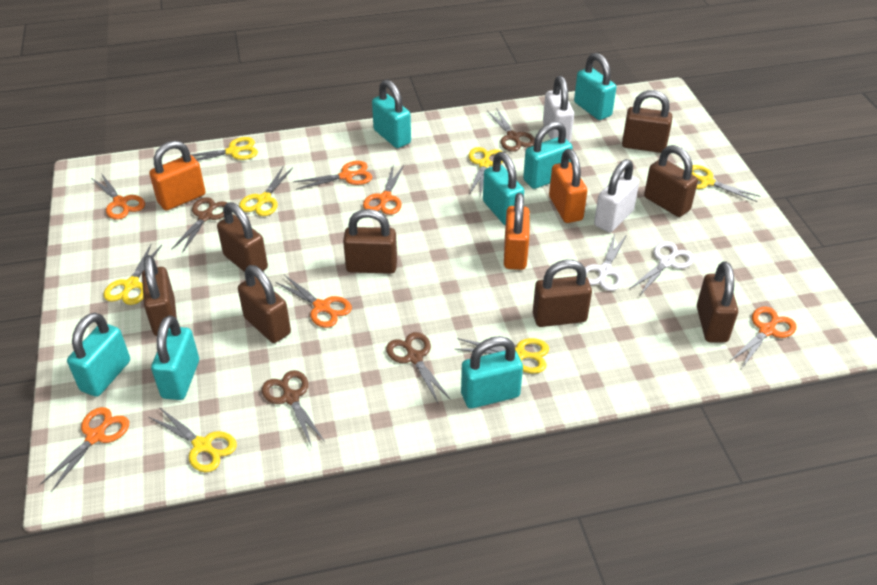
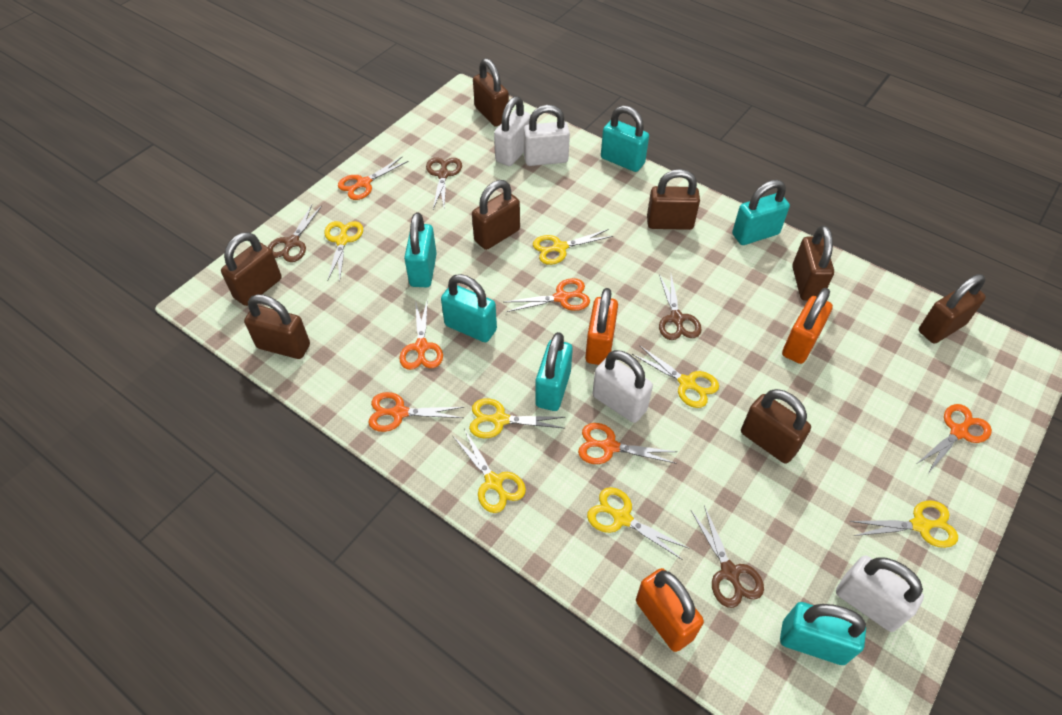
turquoise padlock: 7 -> 6
white padlock: 2 -> 4
white scissors: 2 -> 0

